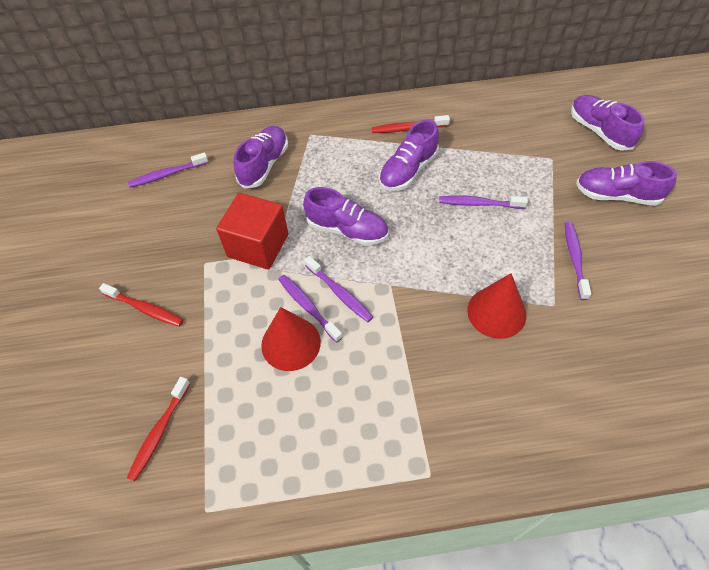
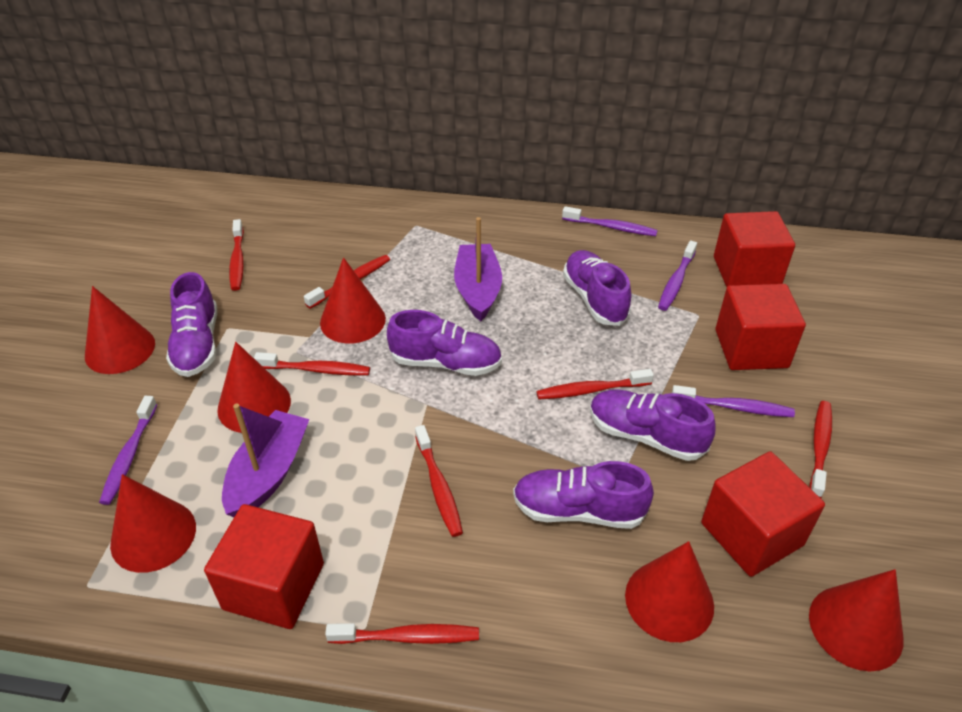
purple boat: 0 -> 2
purple toothbrush: 5 -> 4
red cone: 2 -> 6
red cube: 1 -> 4
red toothbrush: 3 -> 7

